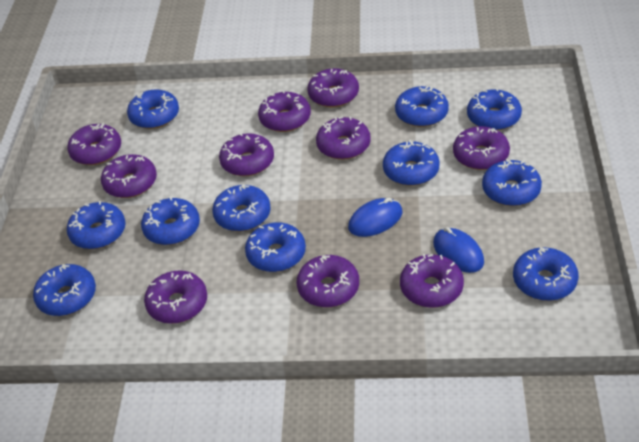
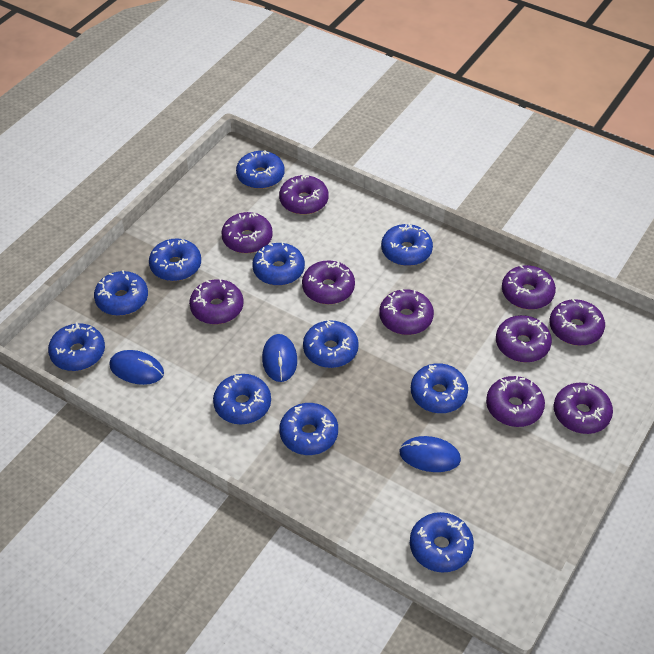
blue mouse: 2 -> 3

